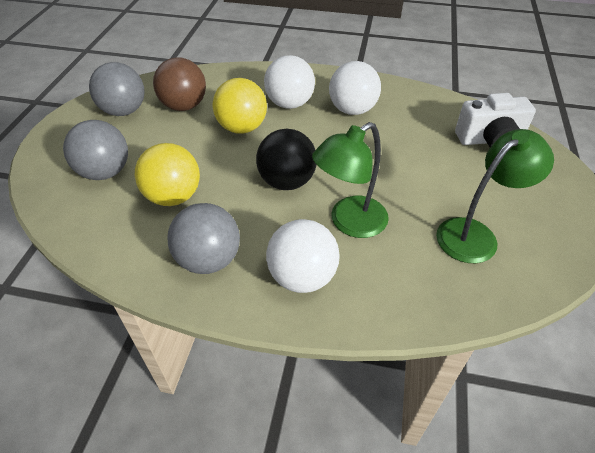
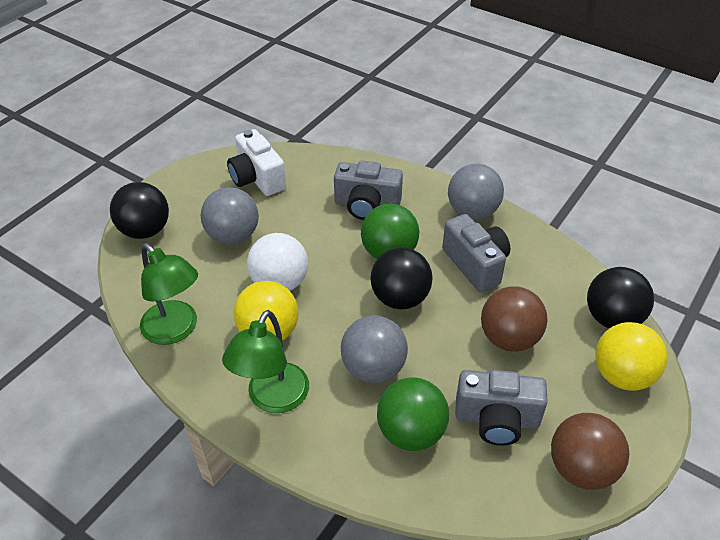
black ball: 1 -> 3
brown ball: 1 -> 2
green ball: 0 -> 2
grey camera: 0 -> 3
white ball: 3 -> 1

